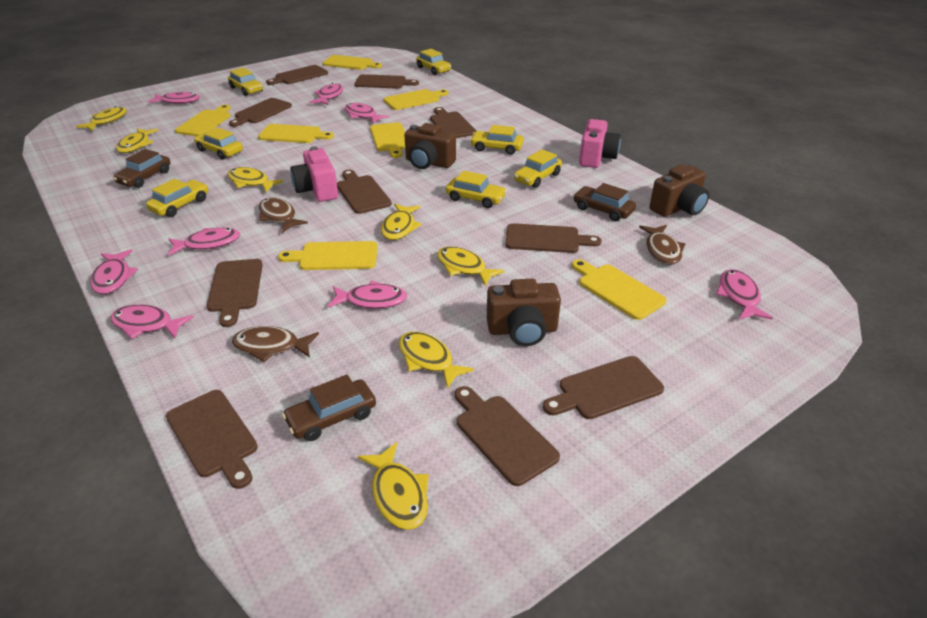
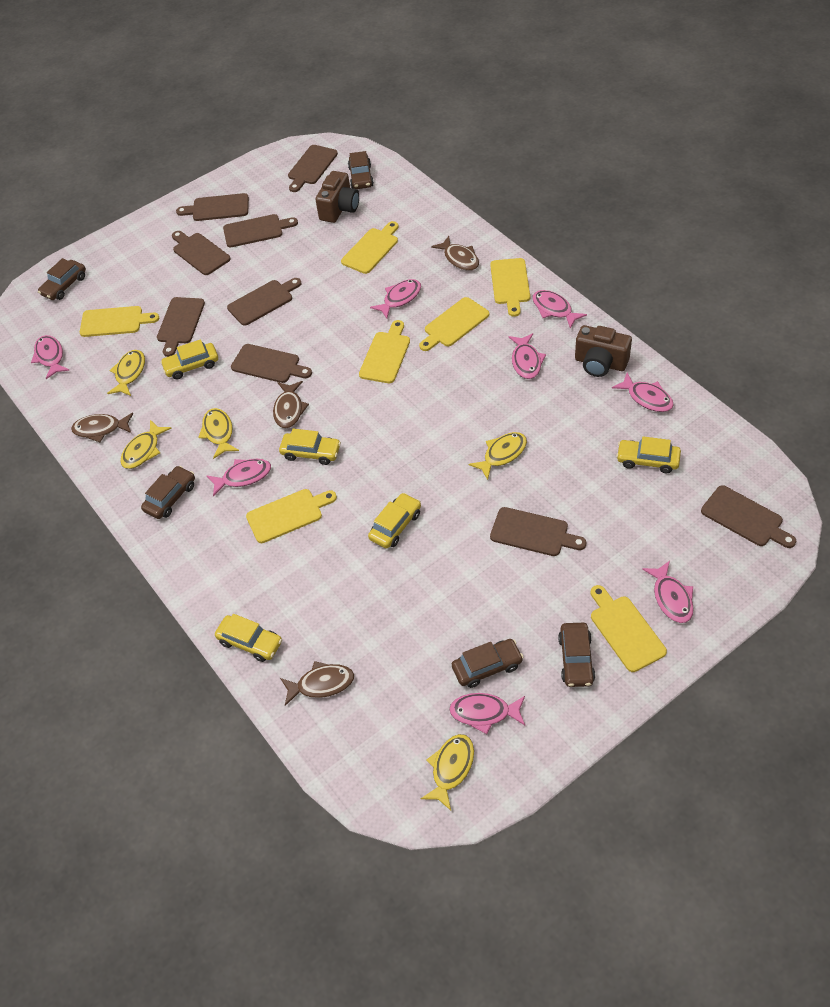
brown camera: 3 -> 2
brown car: 3 -> 5
brown cutting board: 10 -> 9
brown fish: 3 -> 4
pink camera: 2 -> 0
yellow car: 7 -> 5
yellow fish: 7 -> 5

